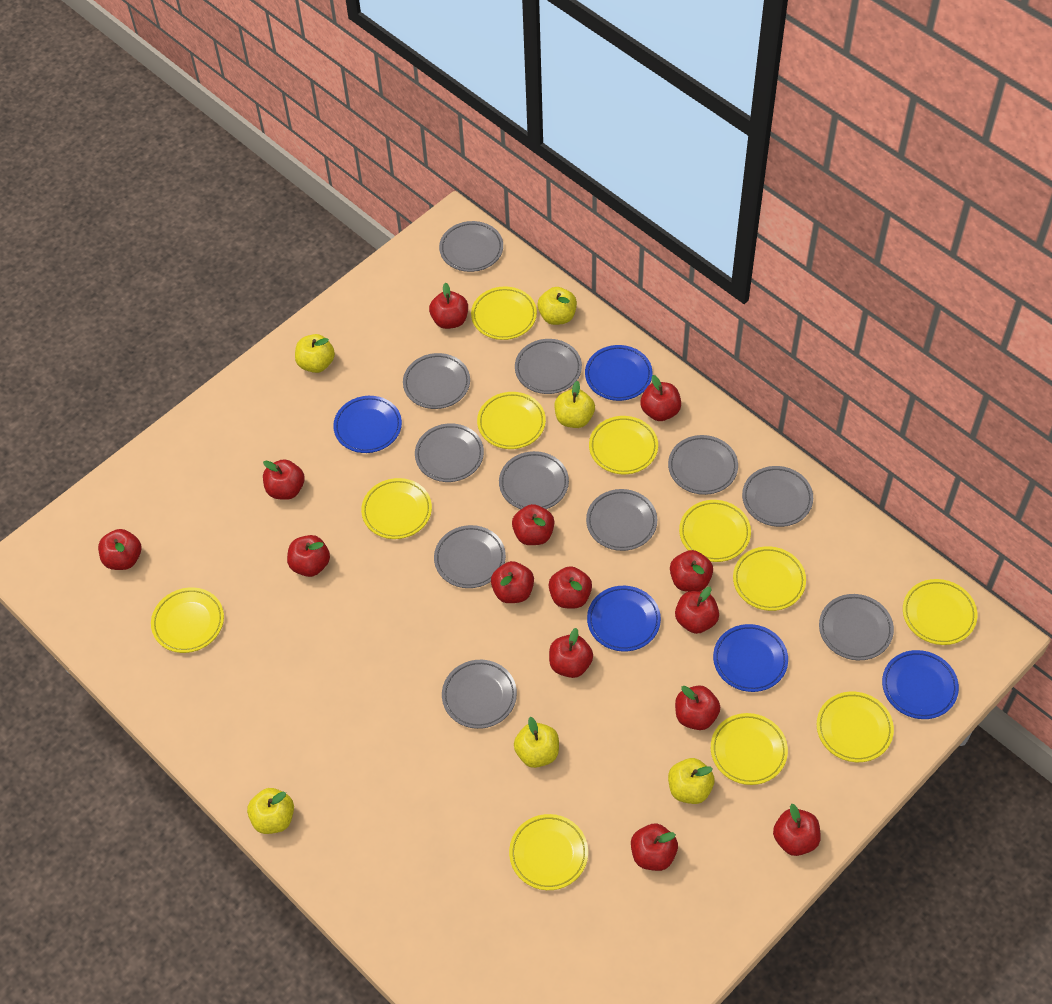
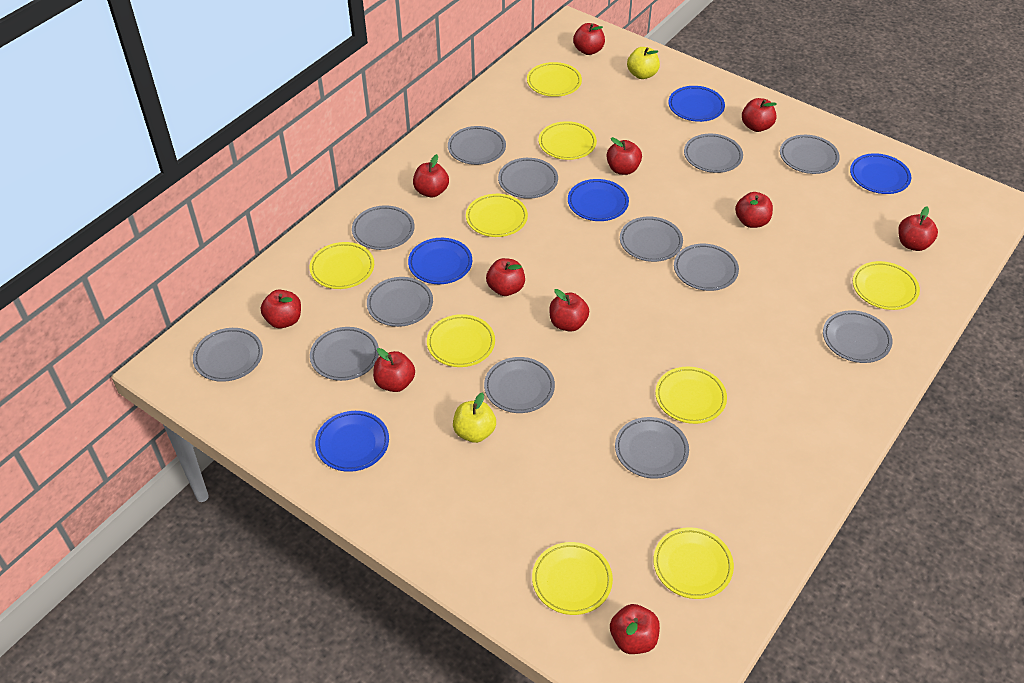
grey plate: 11 -> 13
red apple: 14 -> 11
yellow apple: 6 -> 2
yellow plate: 11 -> 9

